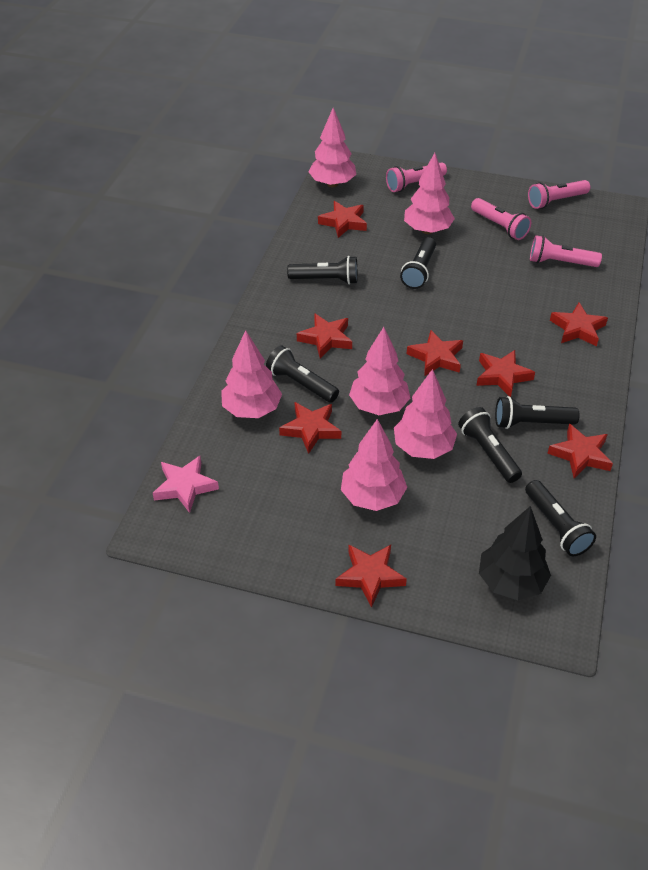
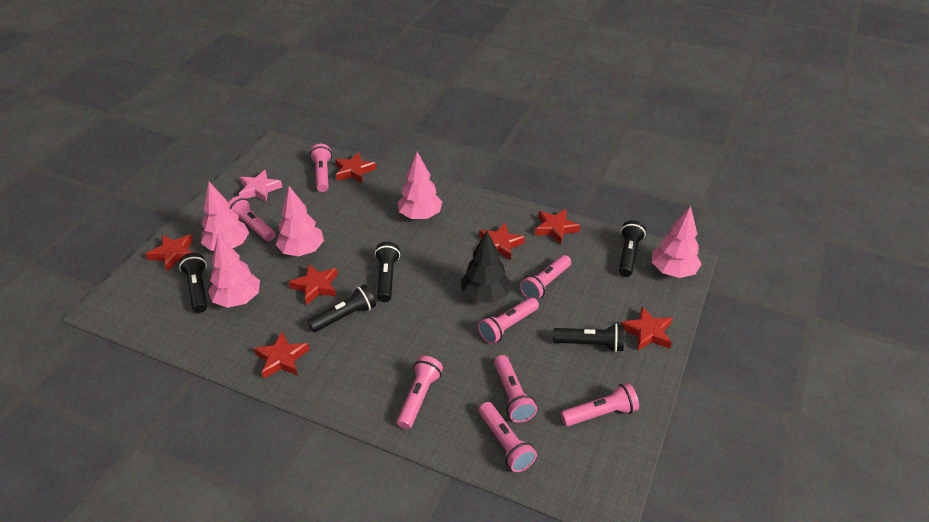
black flashlight: 6 -> 5
pink flashlight: 4 -> 8
pink tree: 6 -> 5
red star: 8 -> 7

